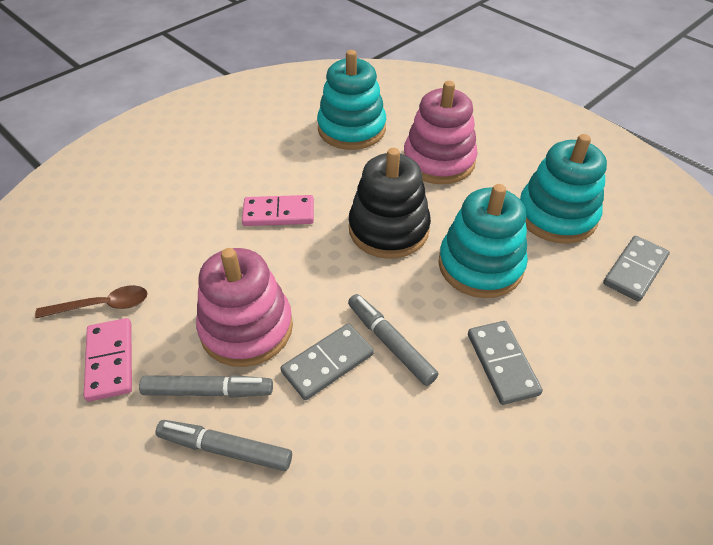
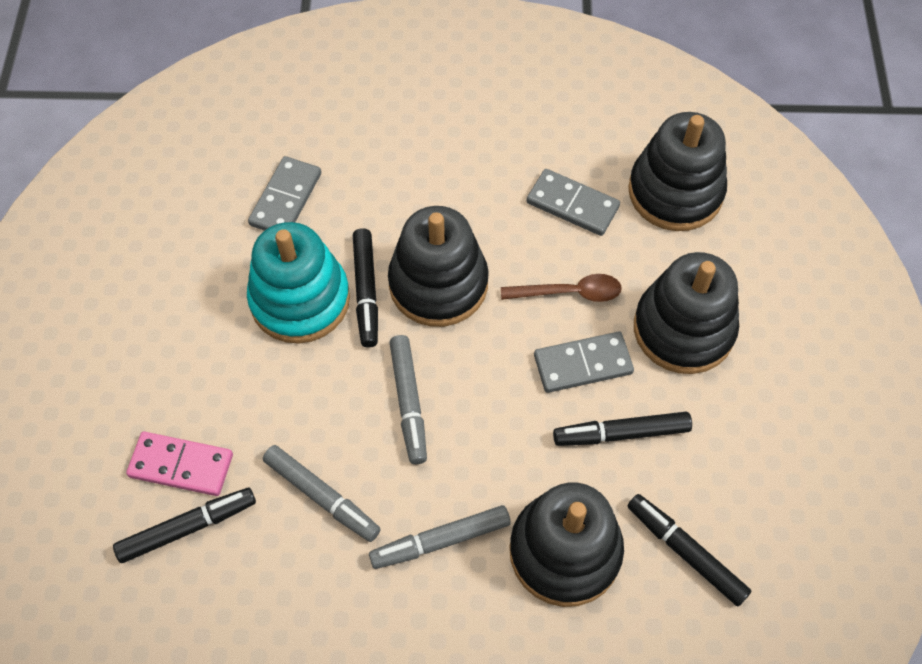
black marker: 0 -> 4
black stacking toy: 1 -> 4
pink domino: 2 -> 1
pink stacking toy: 2 -> 0
turquoise stacking toy: 3 -> 1

